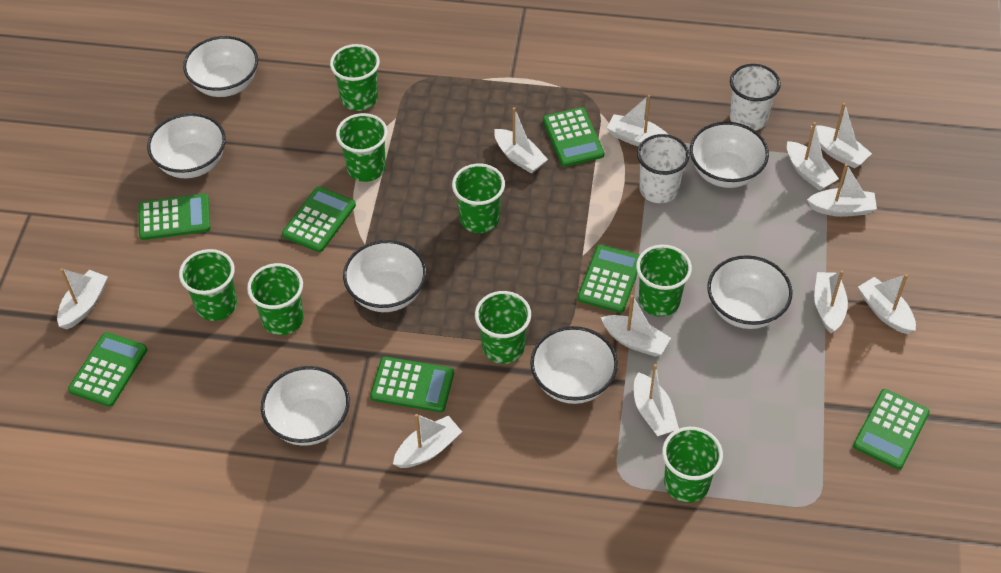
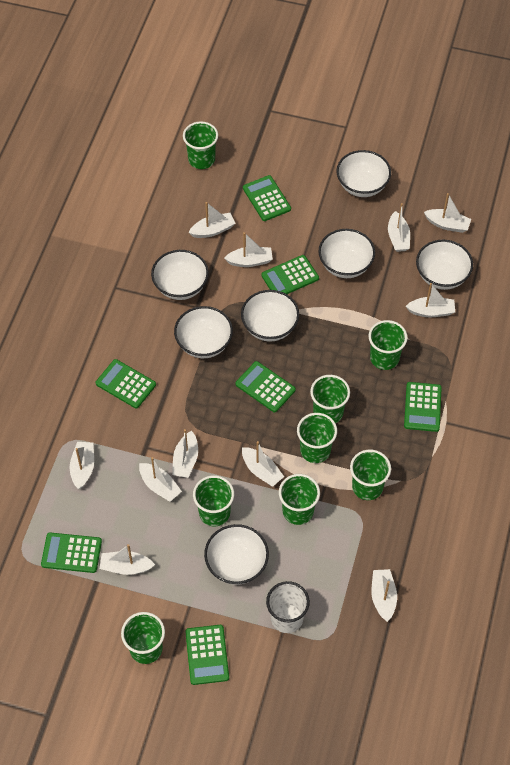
white cup: 2 -> 1

